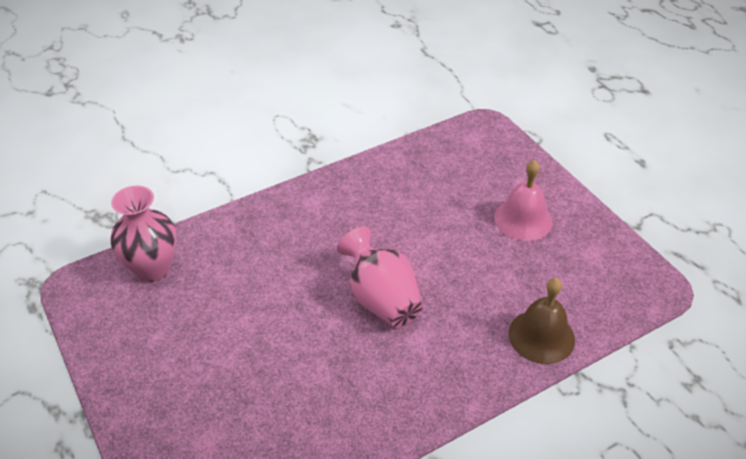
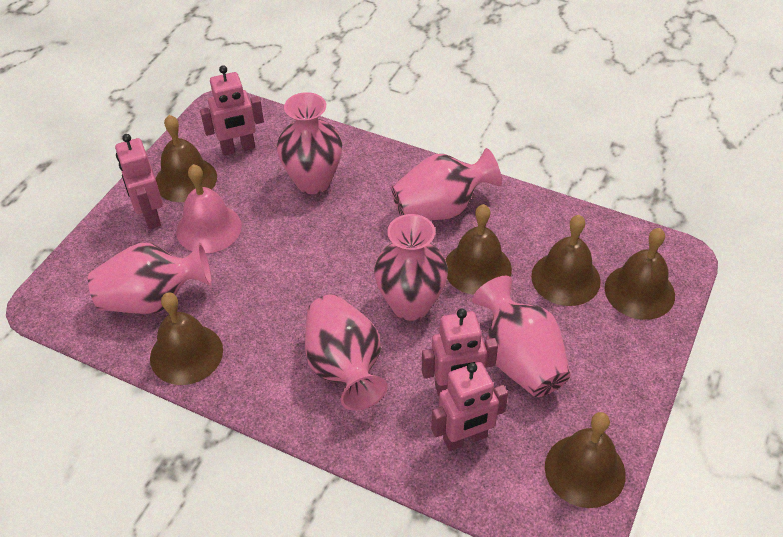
brown bell: 1 -> 6
pink robot: 0 -> 4
pink vase: 2 -> 6

